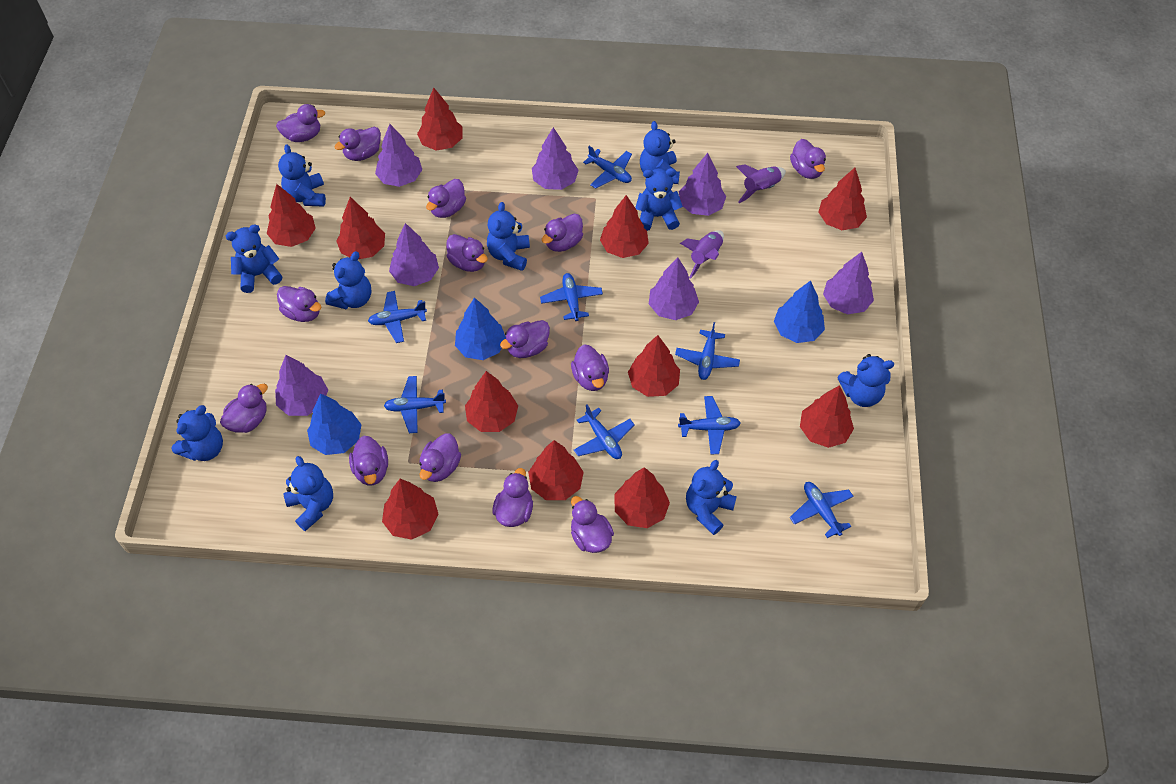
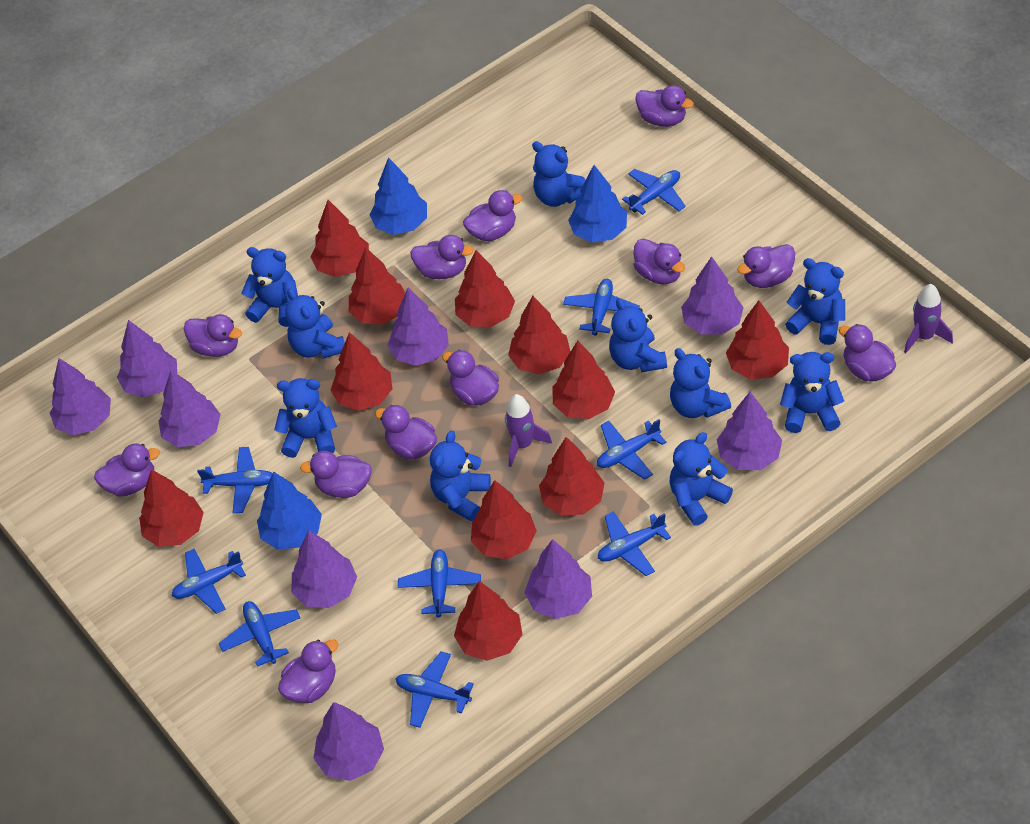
blue plane: 8 -> 9
purple duck: 14 -> 12
purple tree: 7 -> 9

